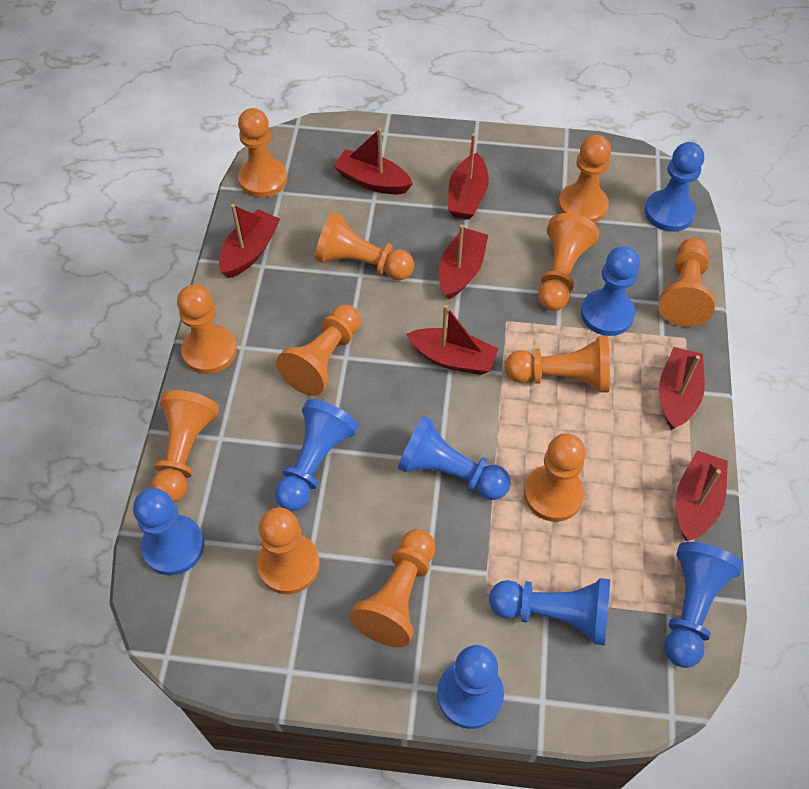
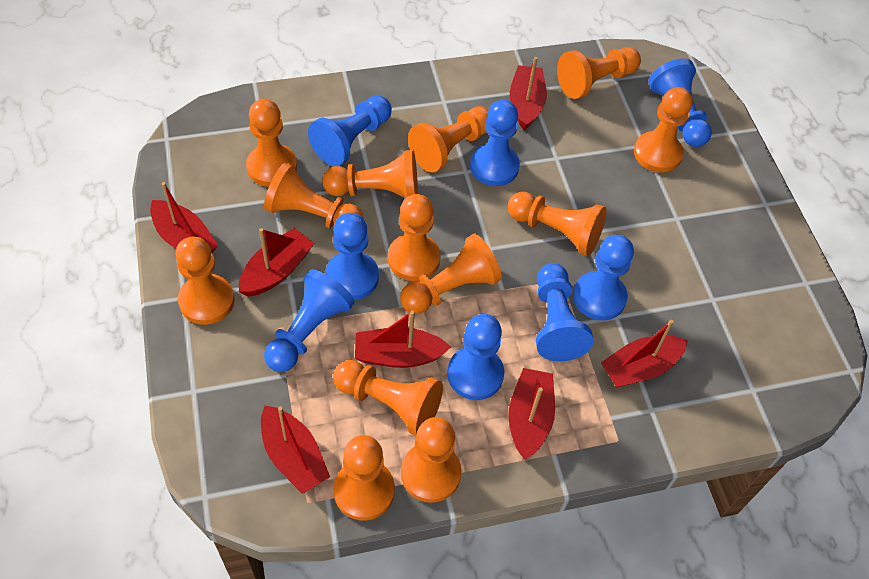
orange pawn: 12 -> 13

